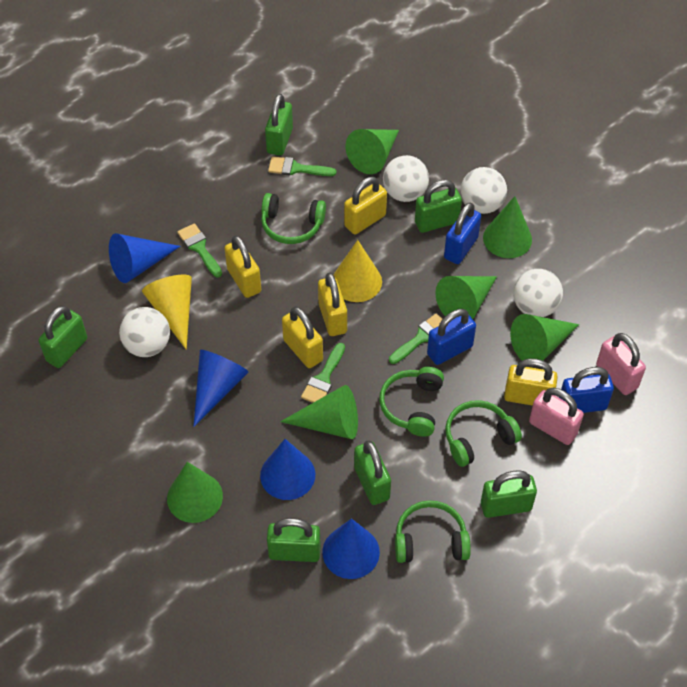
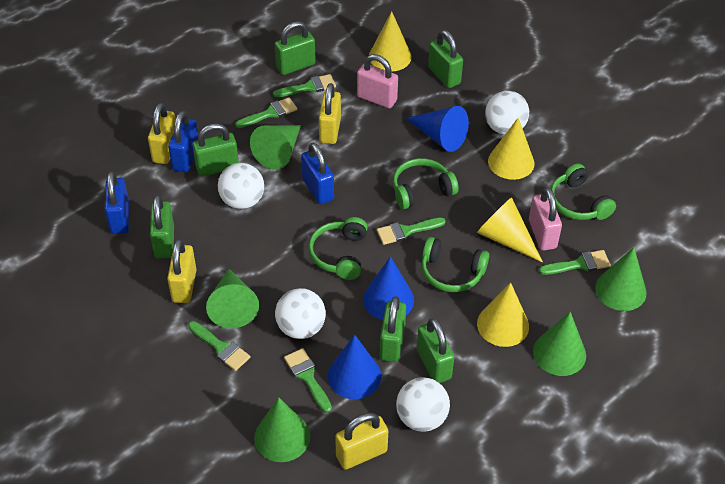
blue cone: 4 -> 3
green brush: 4 -> 6
green cone: 6 -> 5
yellow cone: 2 -> 4
yellow padlock: 5 -> 4

